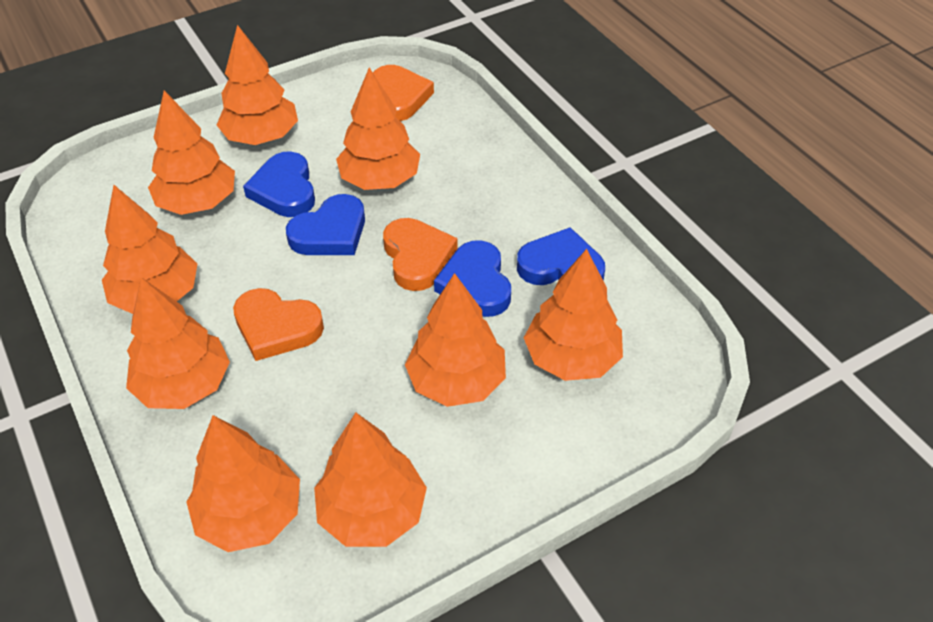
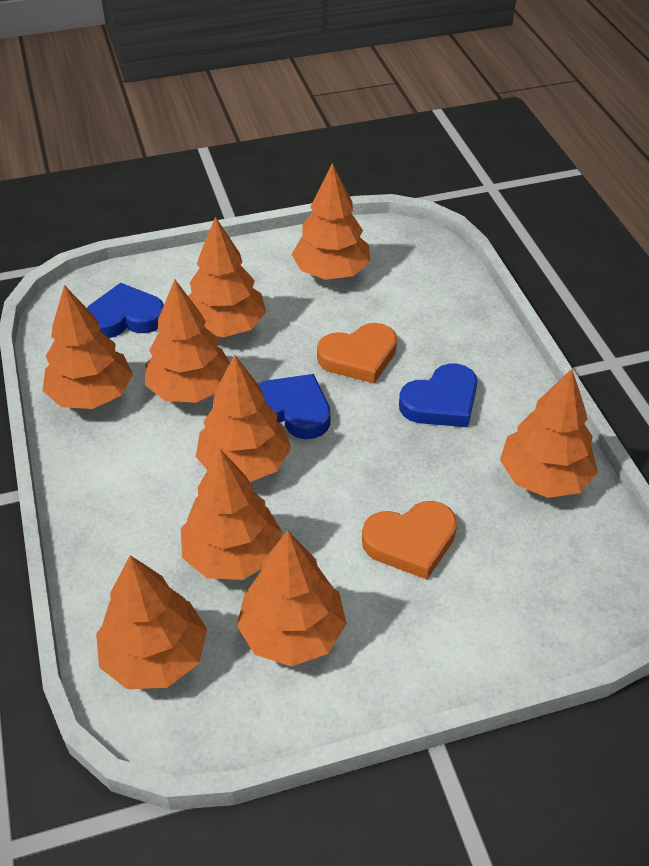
blue heart: 4 -> 3
orange heart: 3 -> 2

